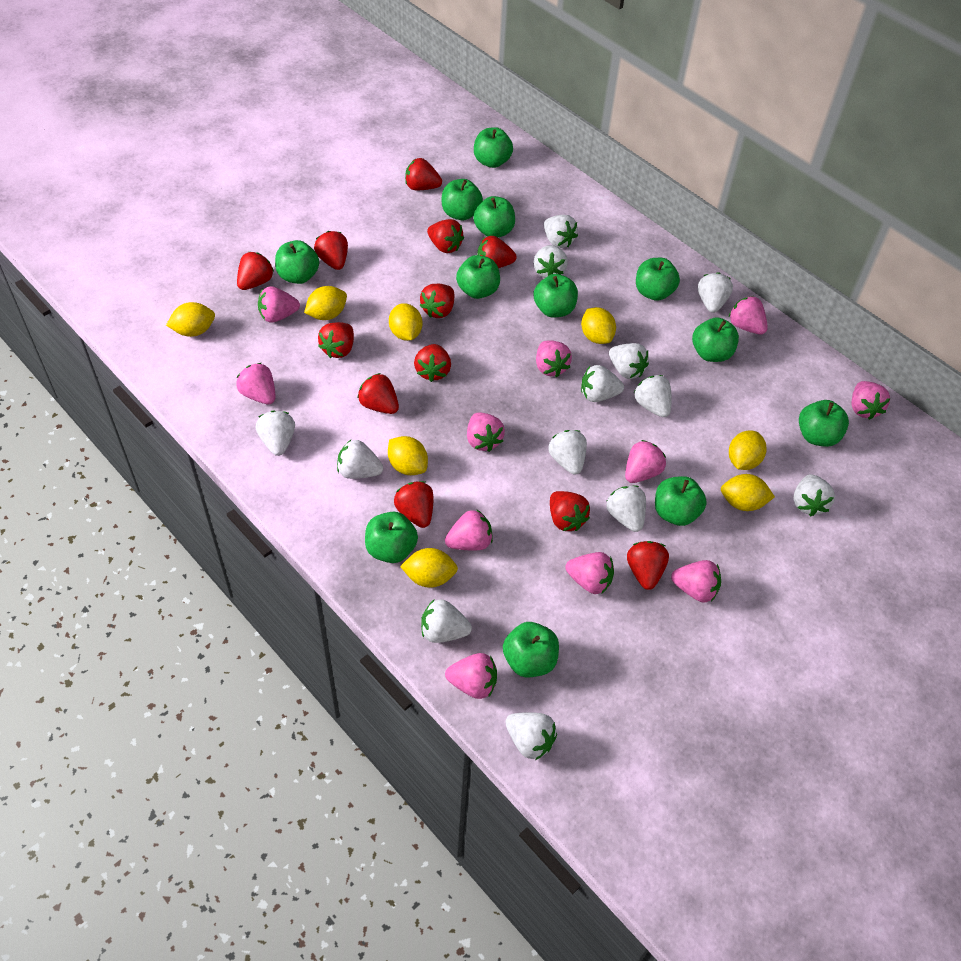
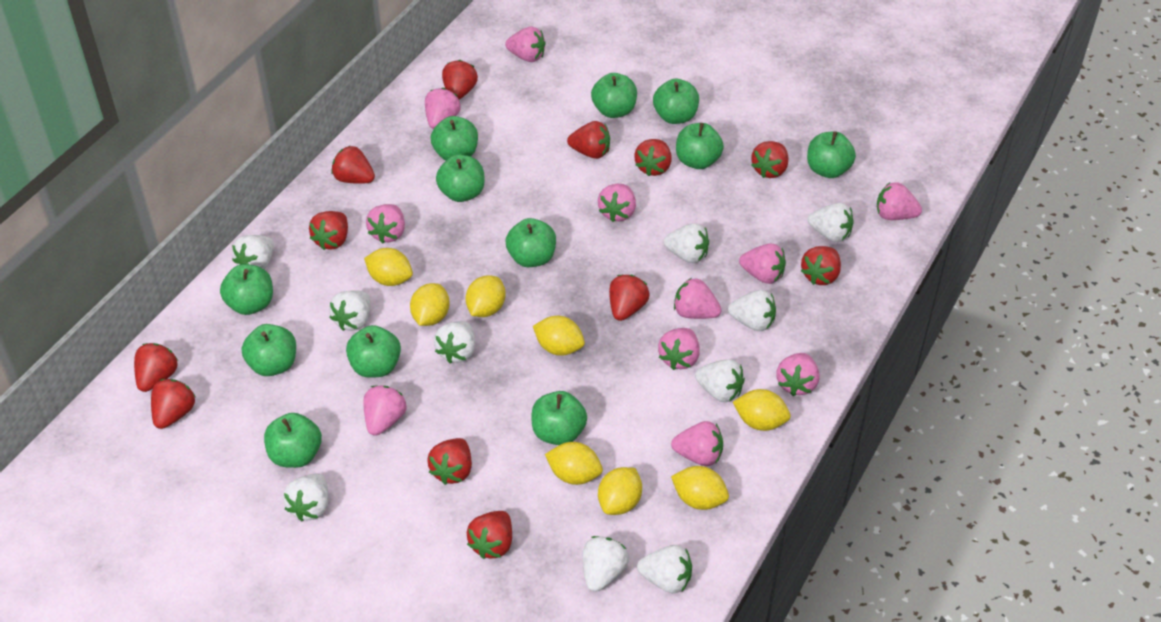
white strawberry: 13 -> 10

